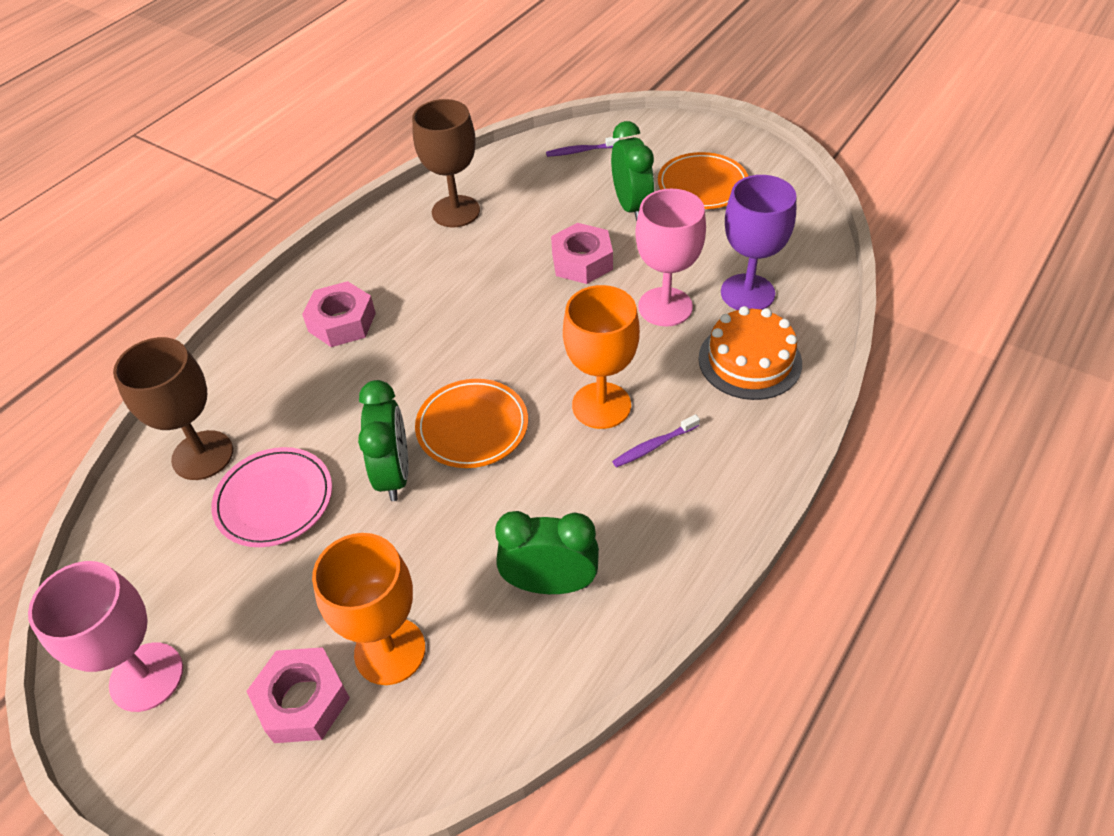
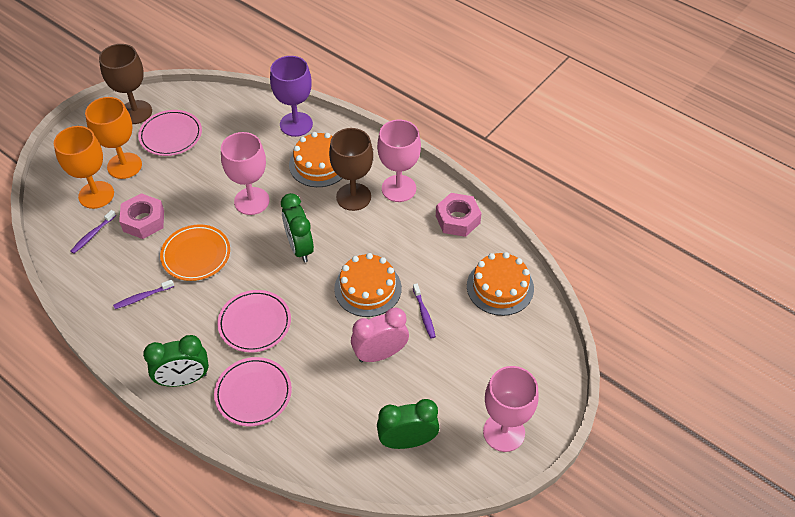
orange cake: 1 -> 3
orange plate: 2 -> 1
pink clock: 0 -> 1
pink goblet: 2 -> 3
pink nut: 3 -> 2
pink plate: 1 -> 3
purple toothbrush: 2 -> 3

